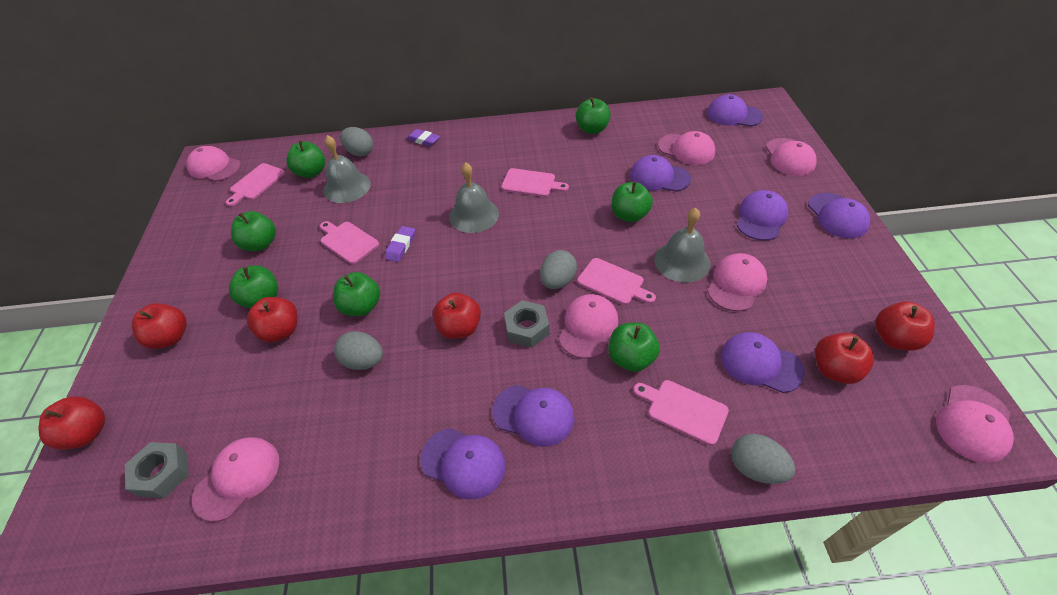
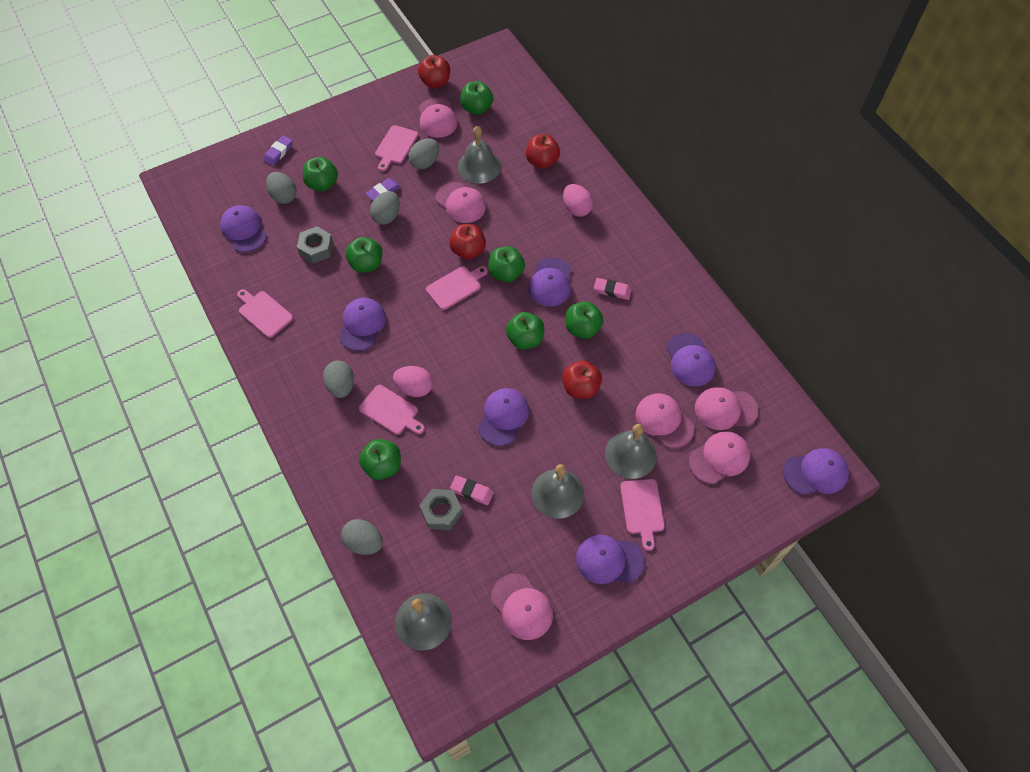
grey bell: 3 -> 4
grey egg: 4 -> 5
pink cap: 7 -> 6
pink egg: 0 -> 2
pink eraser: 0 -> 2
red apple: 6 -> 4

